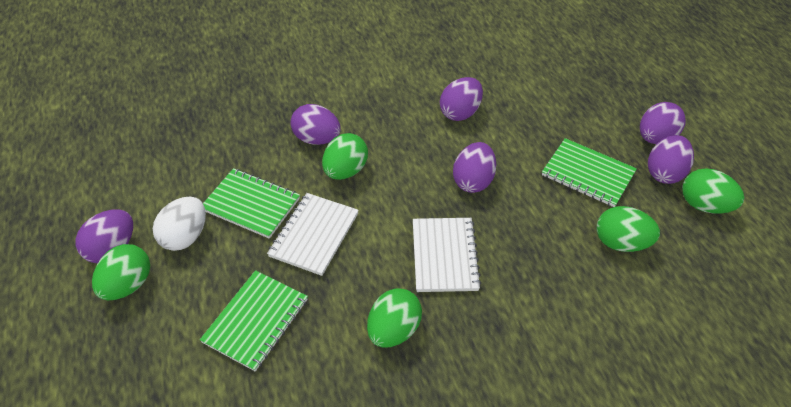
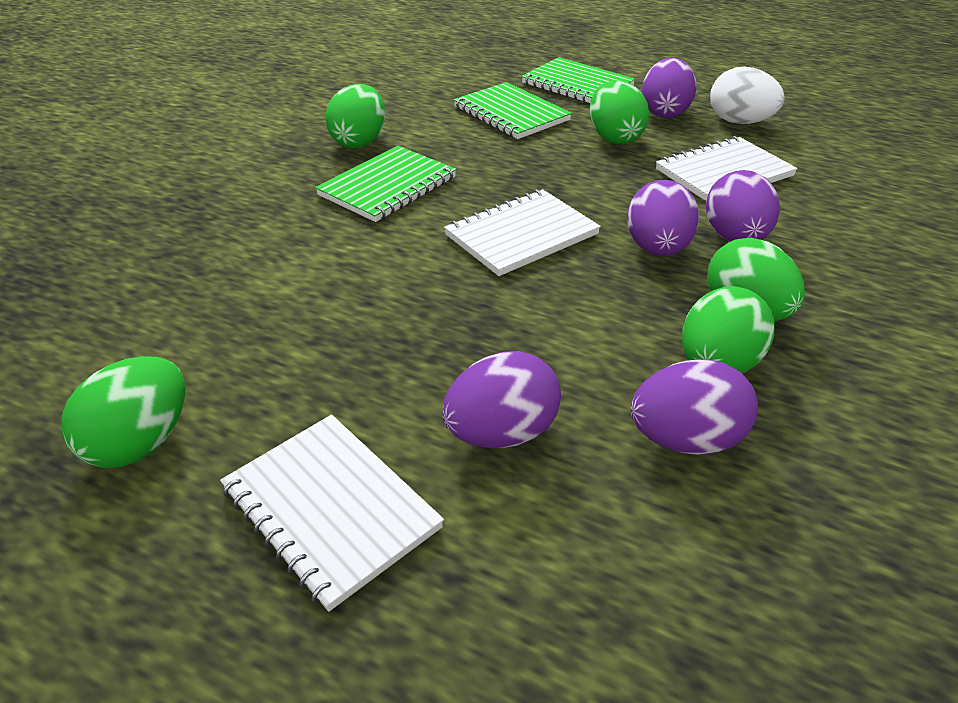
purple egg: 6 -> 5
white notebook: 2 -> 3

